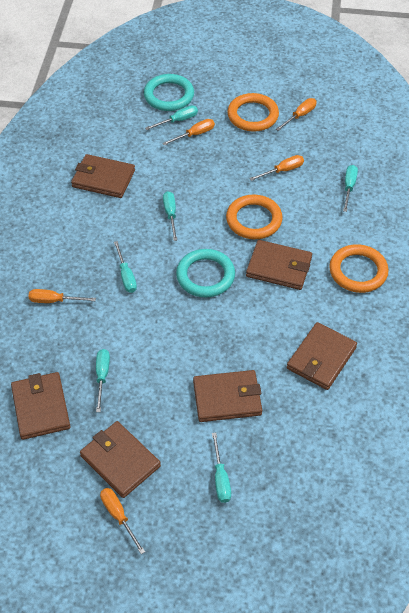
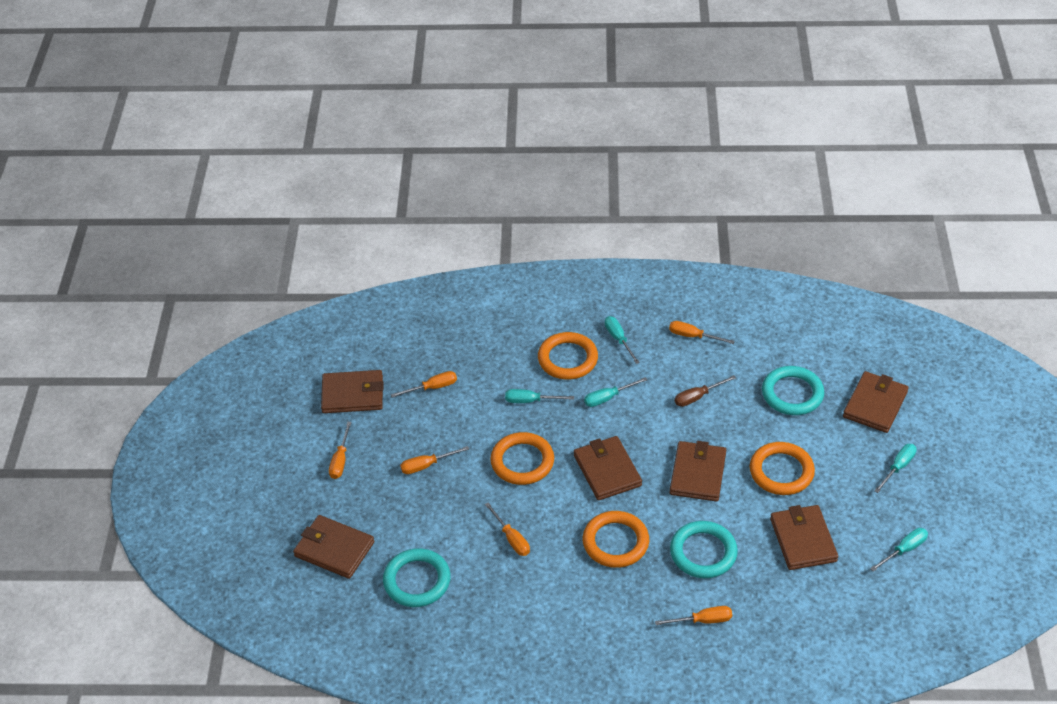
brown screwdriver: 0 -> 1
orange ring: 3 -> 4
orange screwdriver: 5 -> 6
turquoise ring: 2 -> 3
turquoise screwdriver: 6 -> 5

